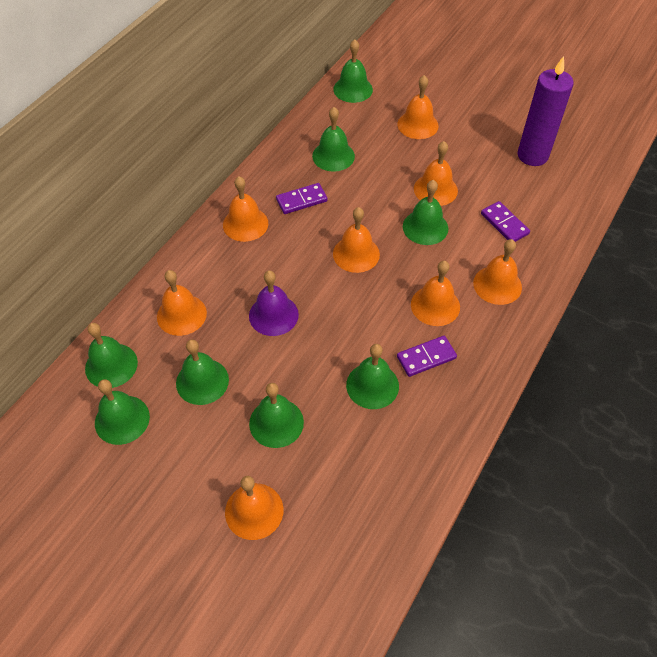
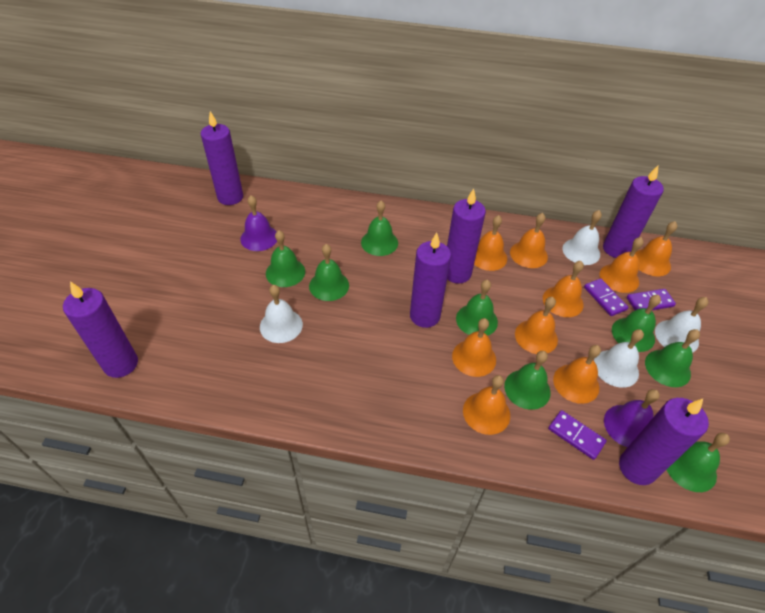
orange bell: 8 -> 9
purple bell: 1 -> 2
purple candle: 1 -> 6
white bell: 0 -> 4

